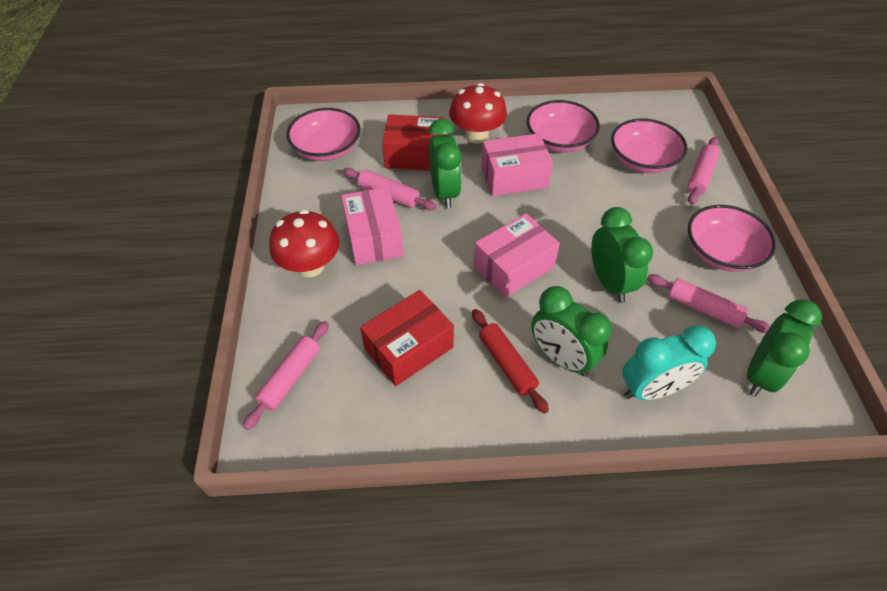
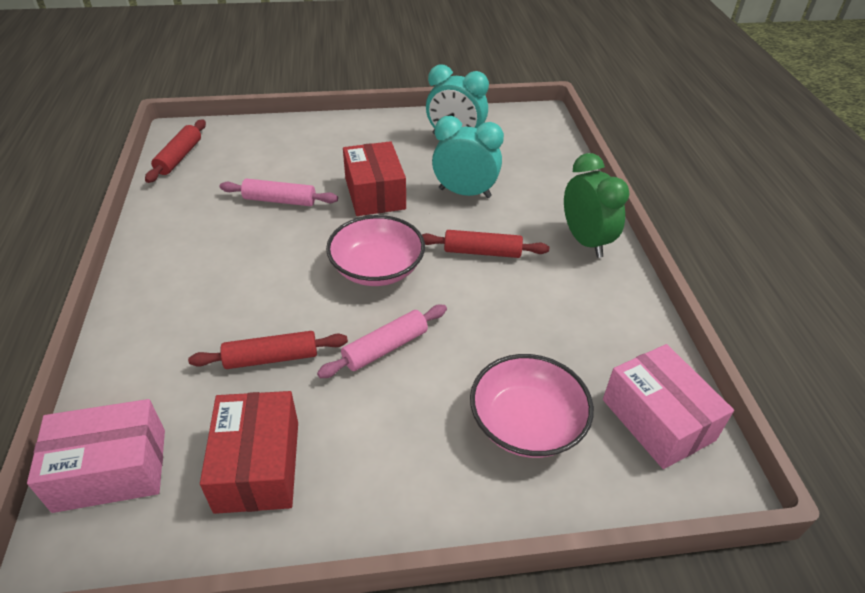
green clock: 4 -> 1
pink bowl: 4 -> 2
pink box: 3 -> 2
pink rolling pin: 4 -> 2
red mushroom: 2 -> 0
red rolling pin: 1 -> 3
turquoise clock: 1 -> 2

